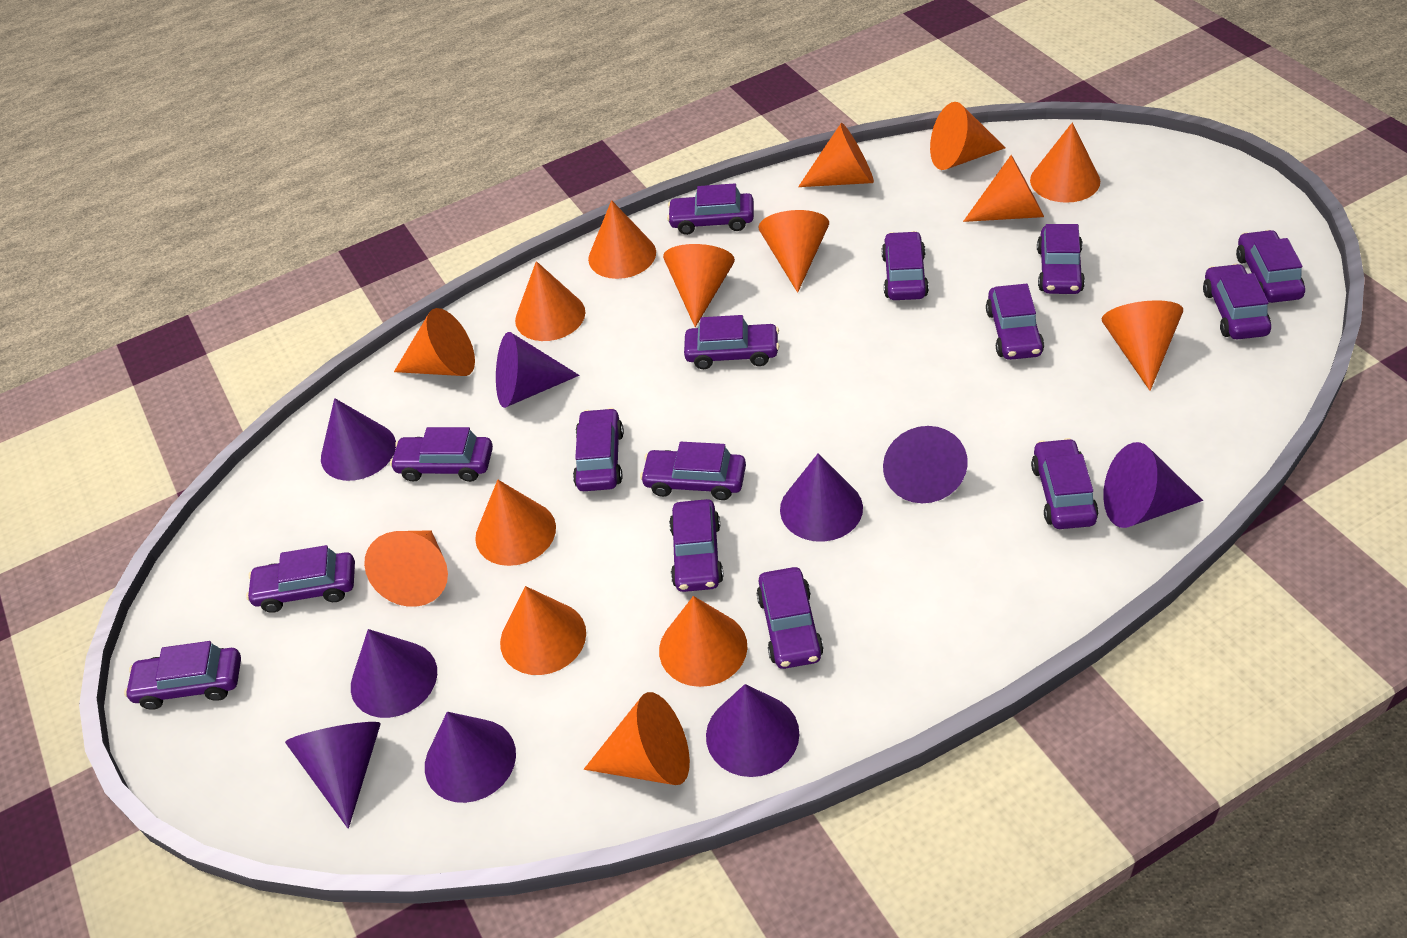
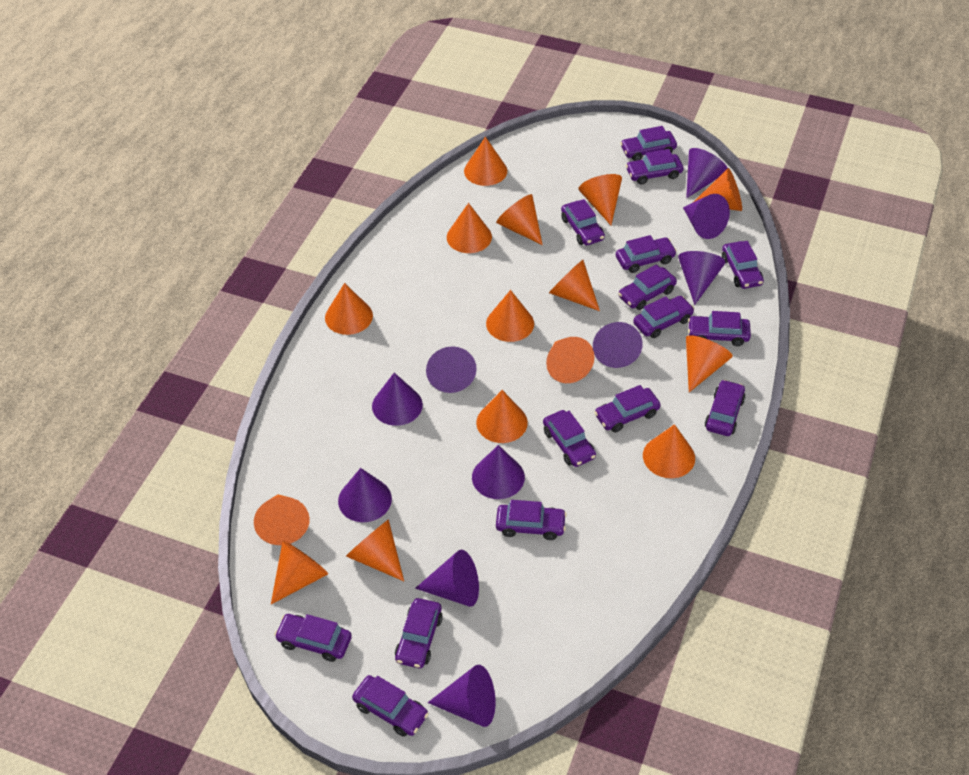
purple cone: 9 -> 10

